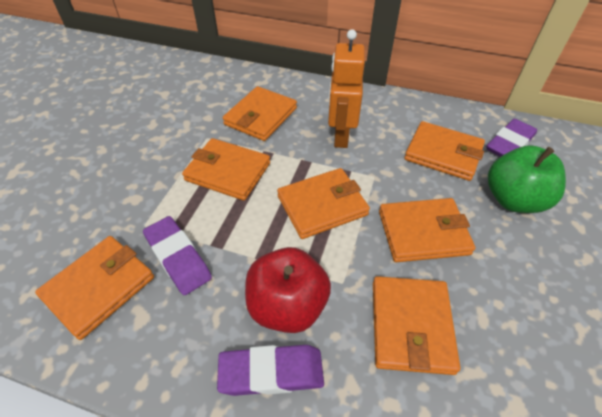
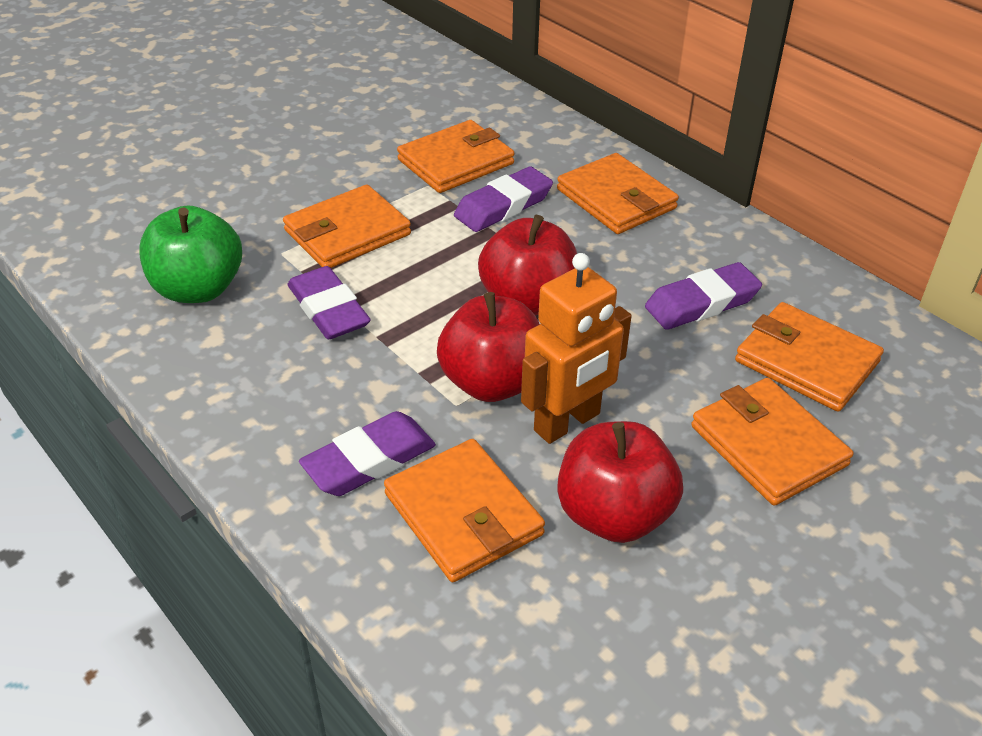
orange wallet: 7 -> 6
purple eraser: 3 -> 4
red apple: 1 -> 3

